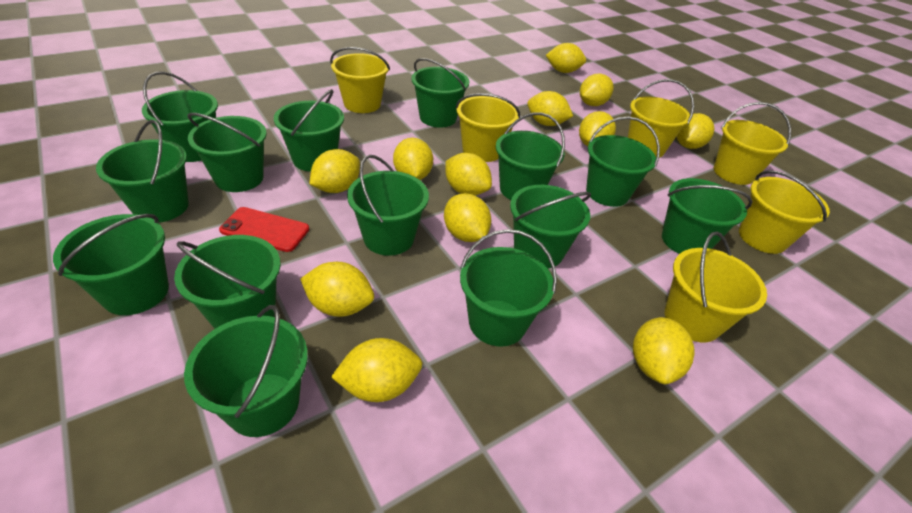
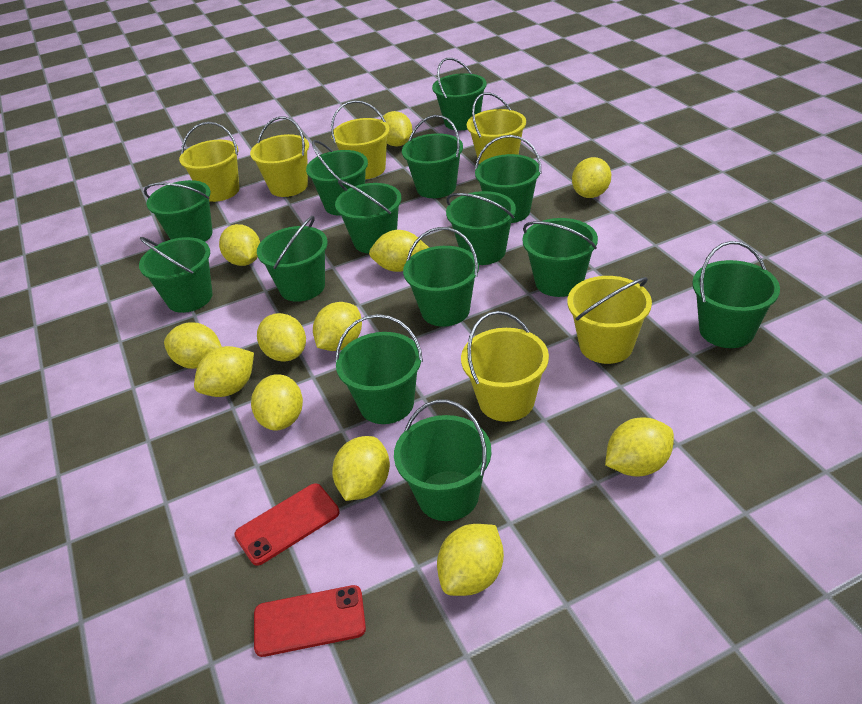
red phone: 1 -> 2

